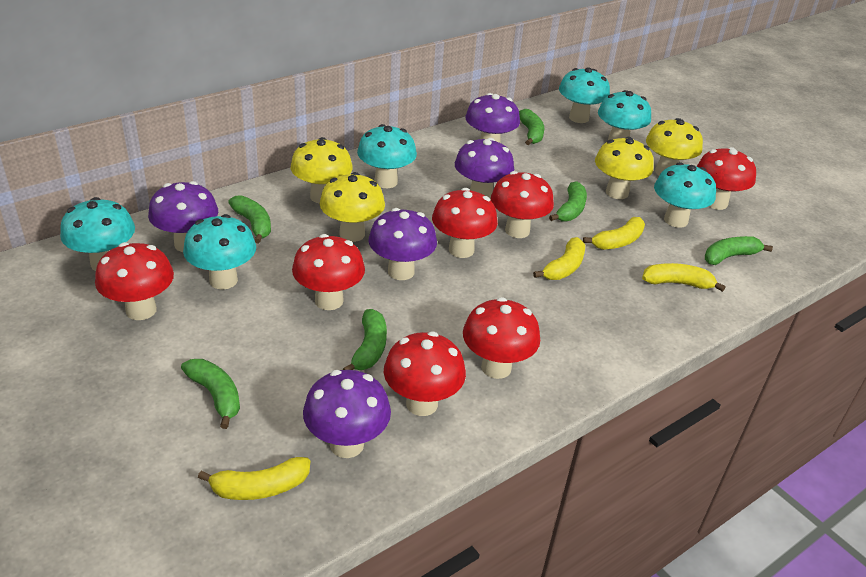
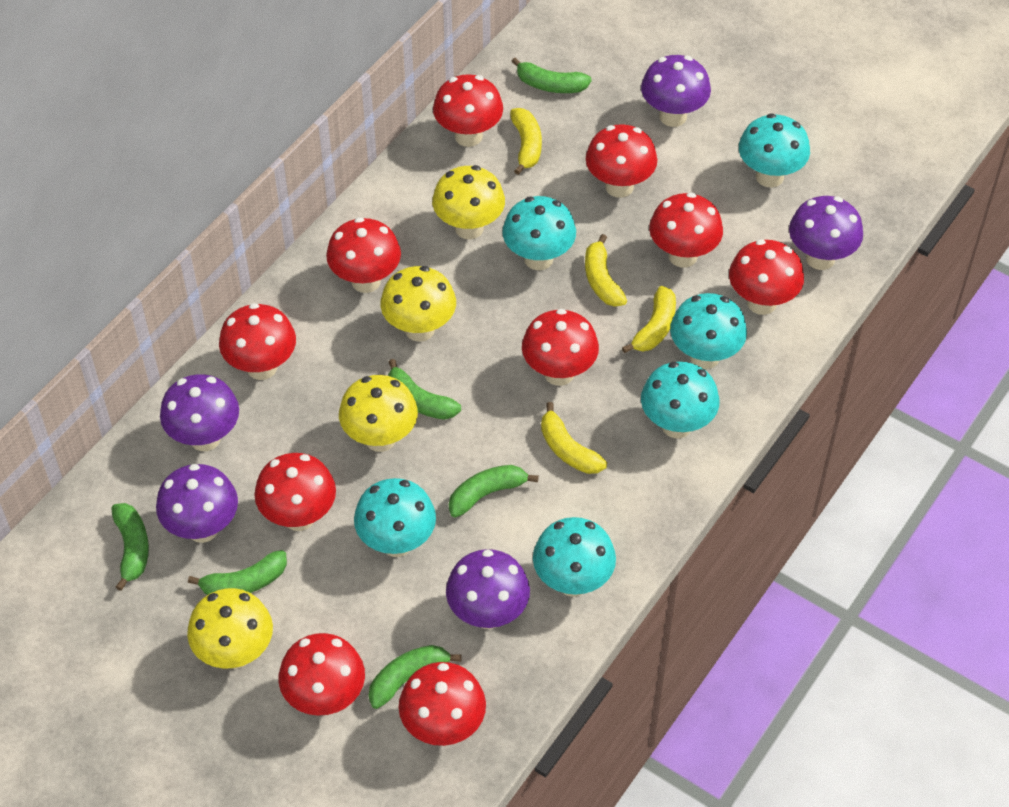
red mushroom: 7 -> 10

